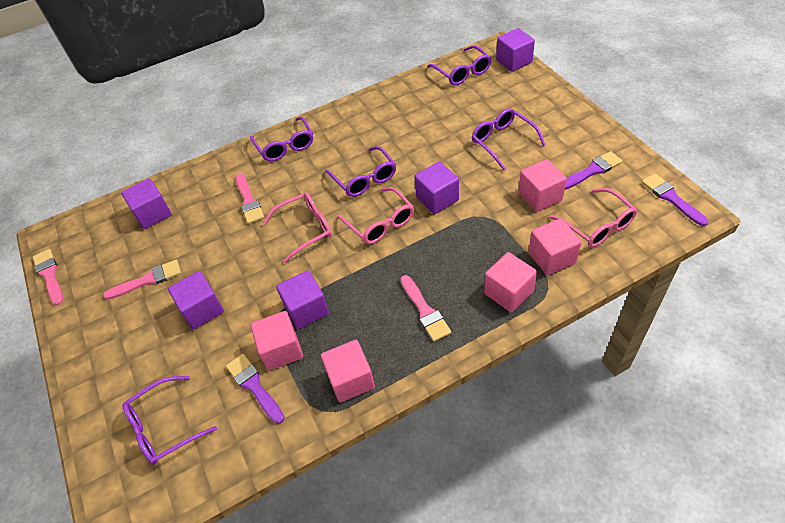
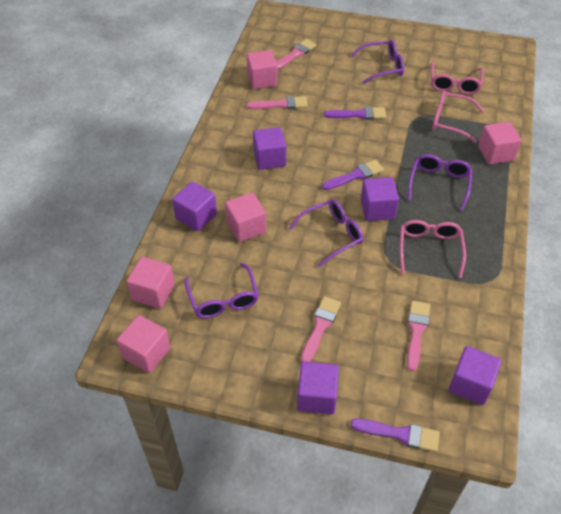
purple glasses: 5 -> 4

